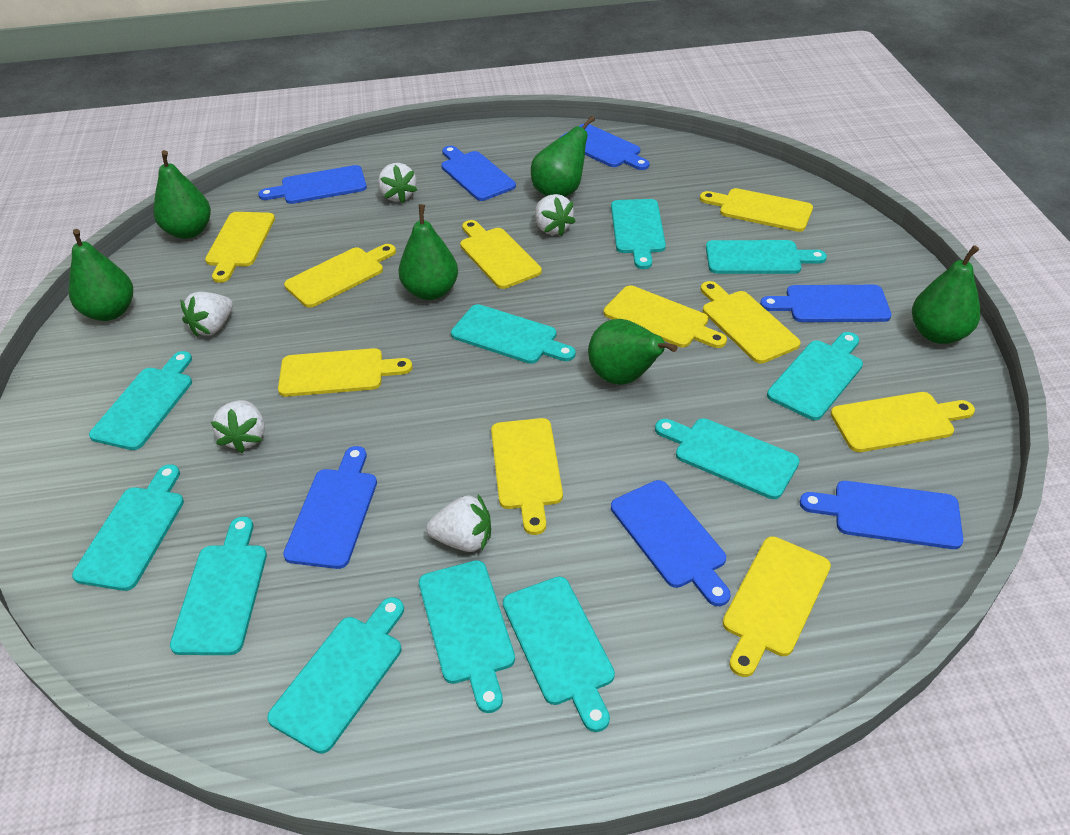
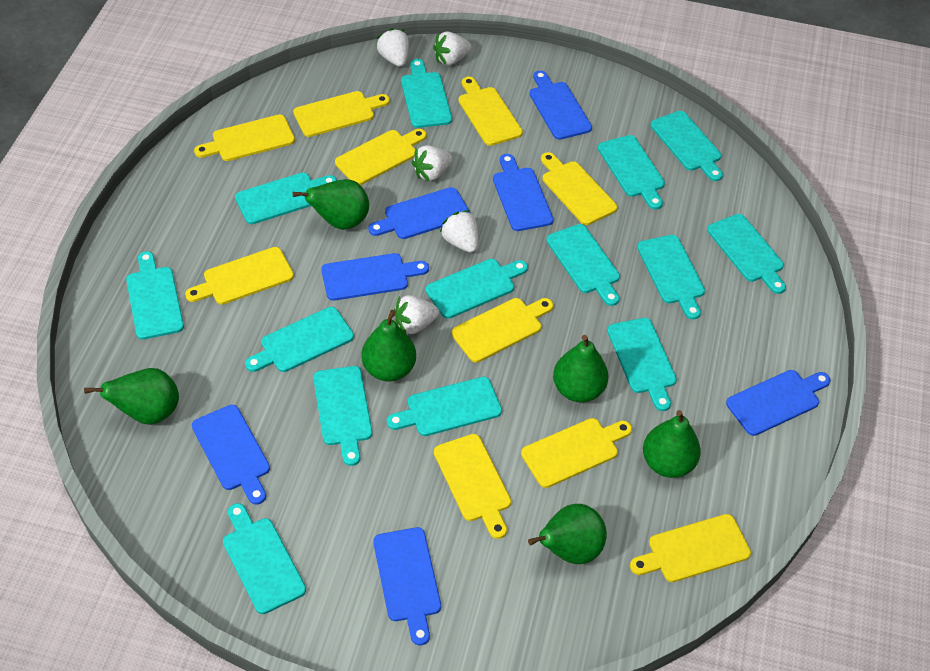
turquoise cutting board: 11 -> 14

